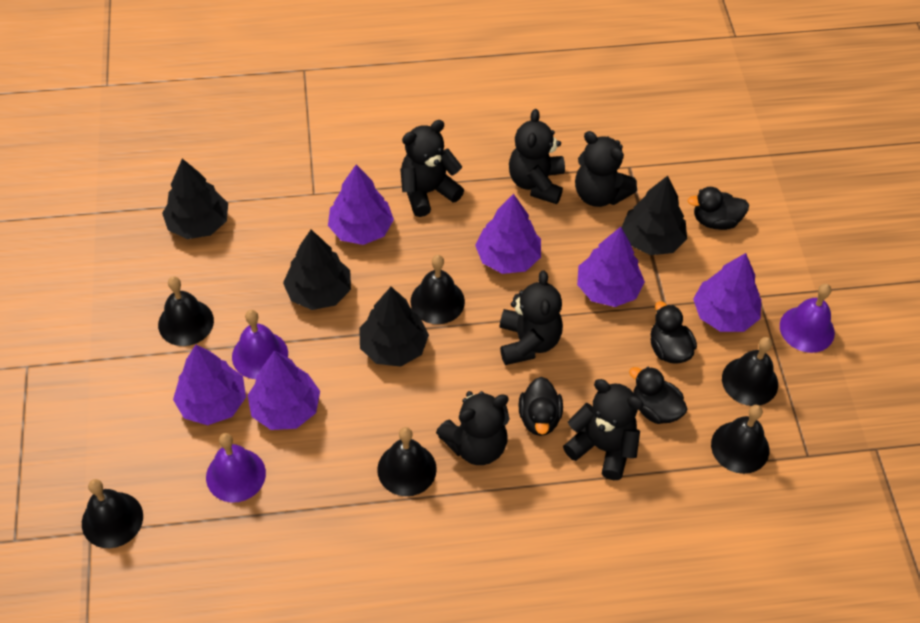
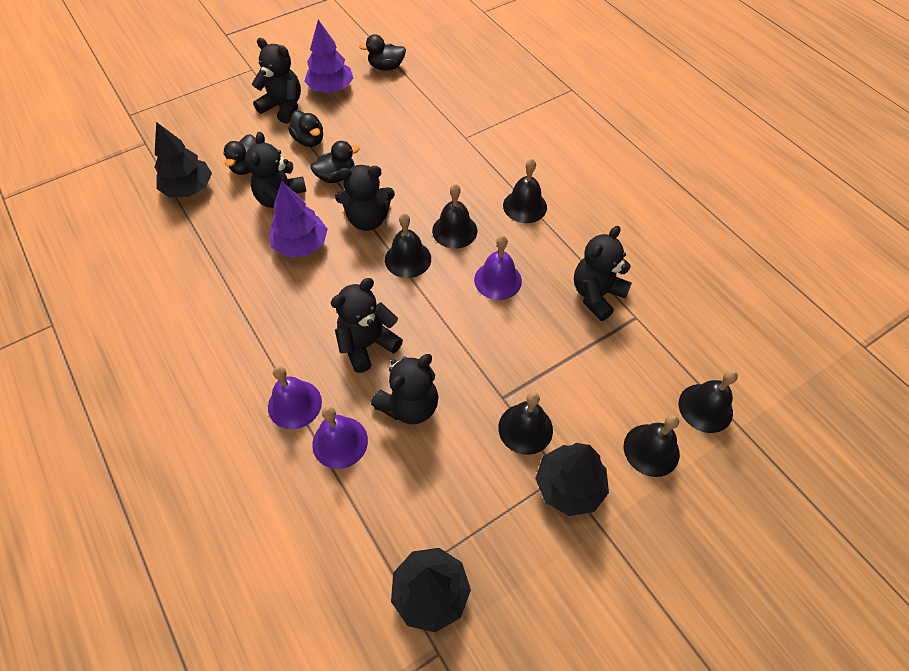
black tree: 4 -> 3
purple tree: 6 -> 2

